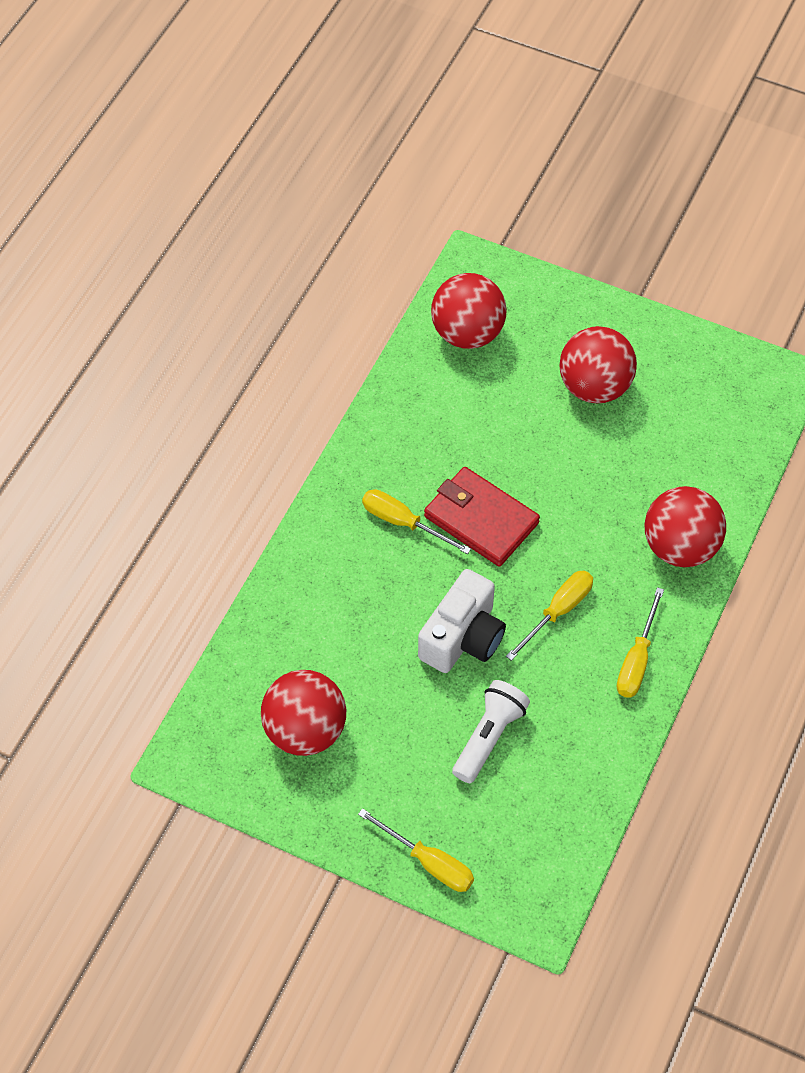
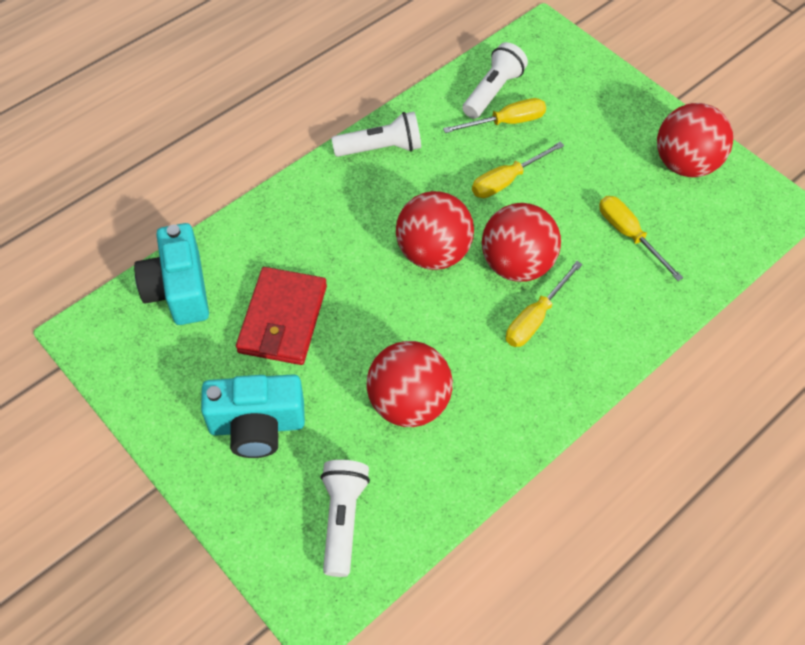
turquoise camera: 0 -> 2
white camera: 1 -> 0
white flashlight: 1 -> 3

